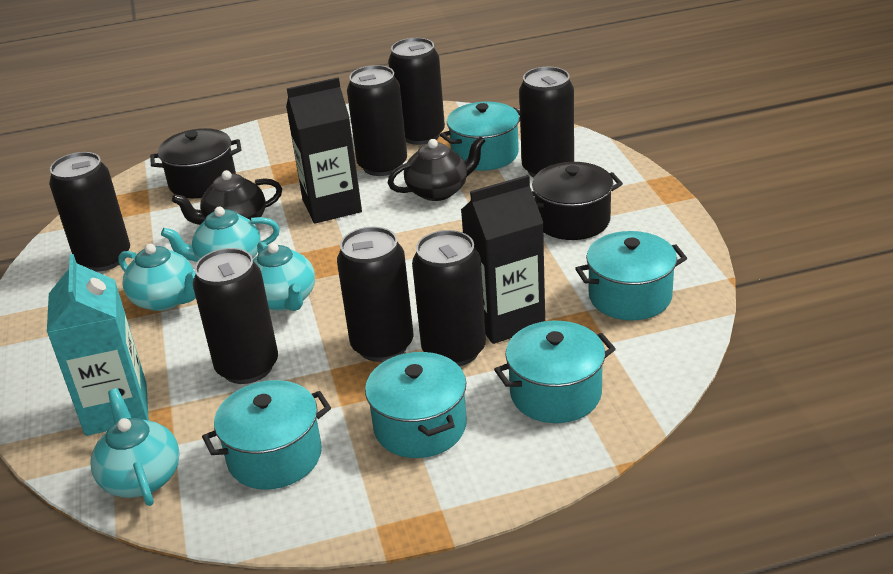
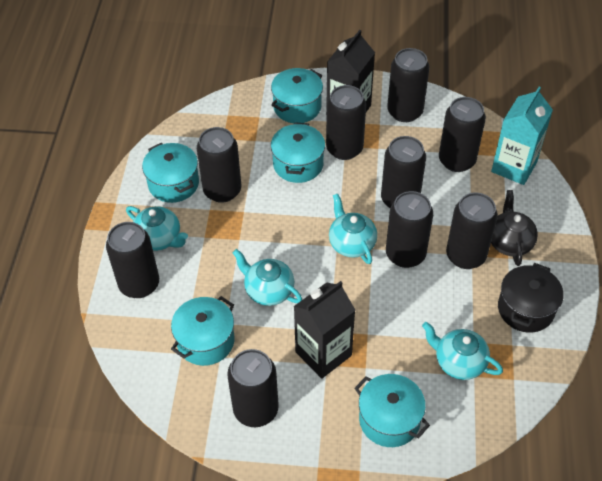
black can: 7 -> 9
black pot: 2 -> 1
black teapot: 2 -> 1

